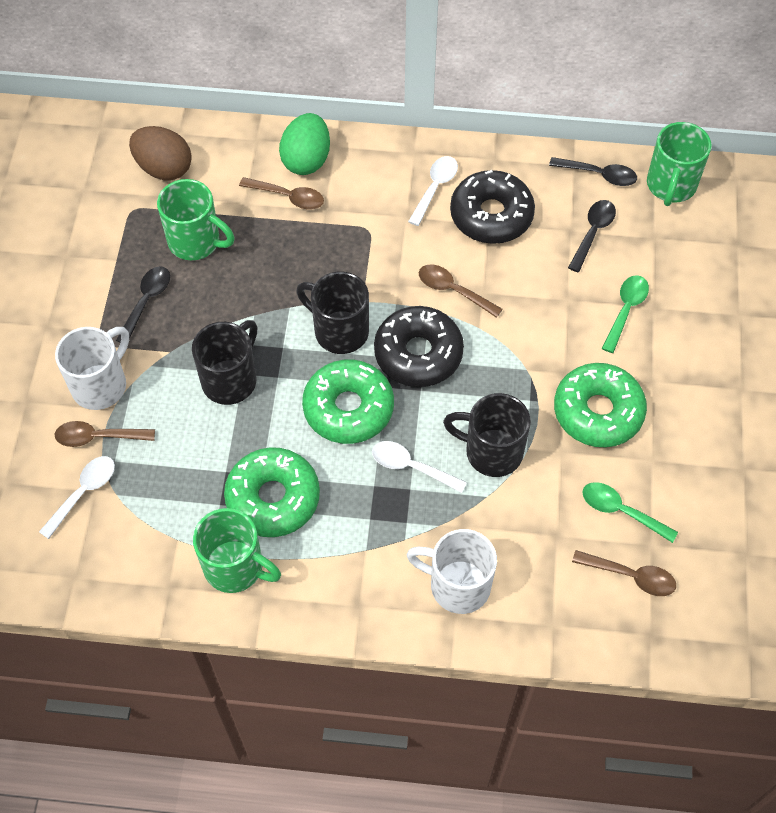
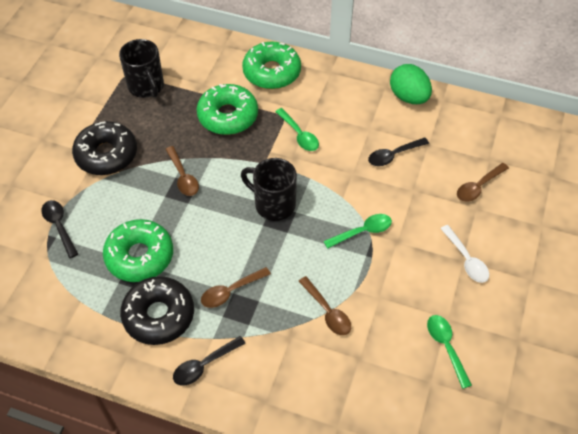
black mug: 3 -> 2
brown egg: 1 -> 0
green mug: 3 -> 0
green spoon: 2 -> 3
white mug: 2 -> 0
white spoon: 3 -> 1

